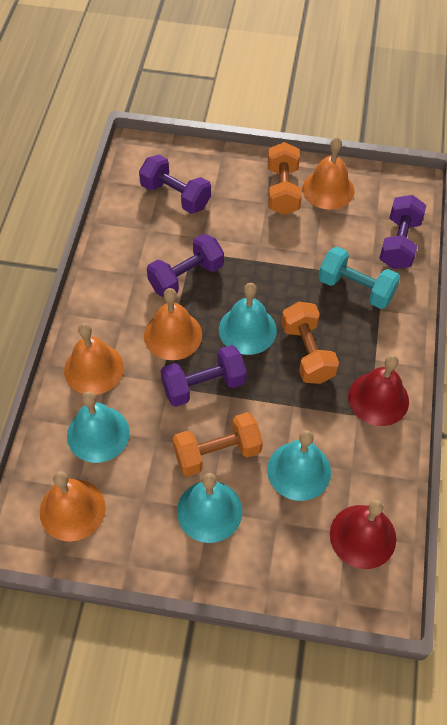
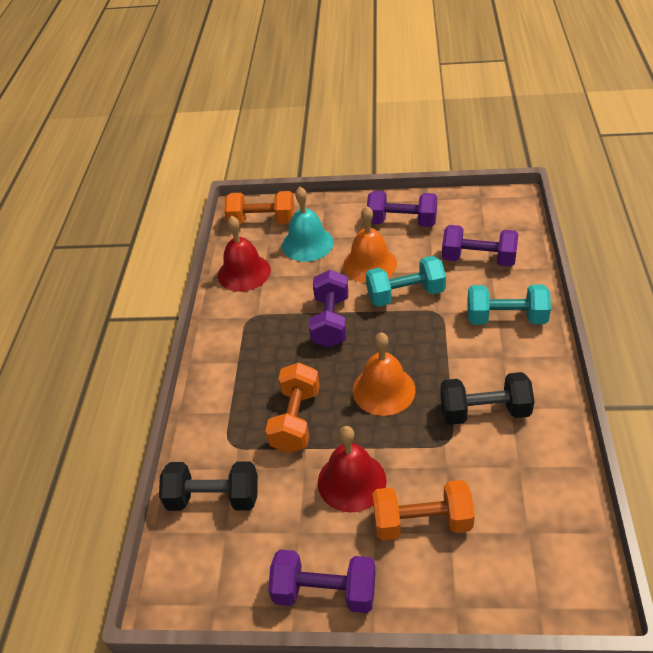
black dumbbell: 0 -> 2
orange bell: 4 -> 2
turquoise bell: 4 -> 1
turquoise dumbbell: 1 -> 2

